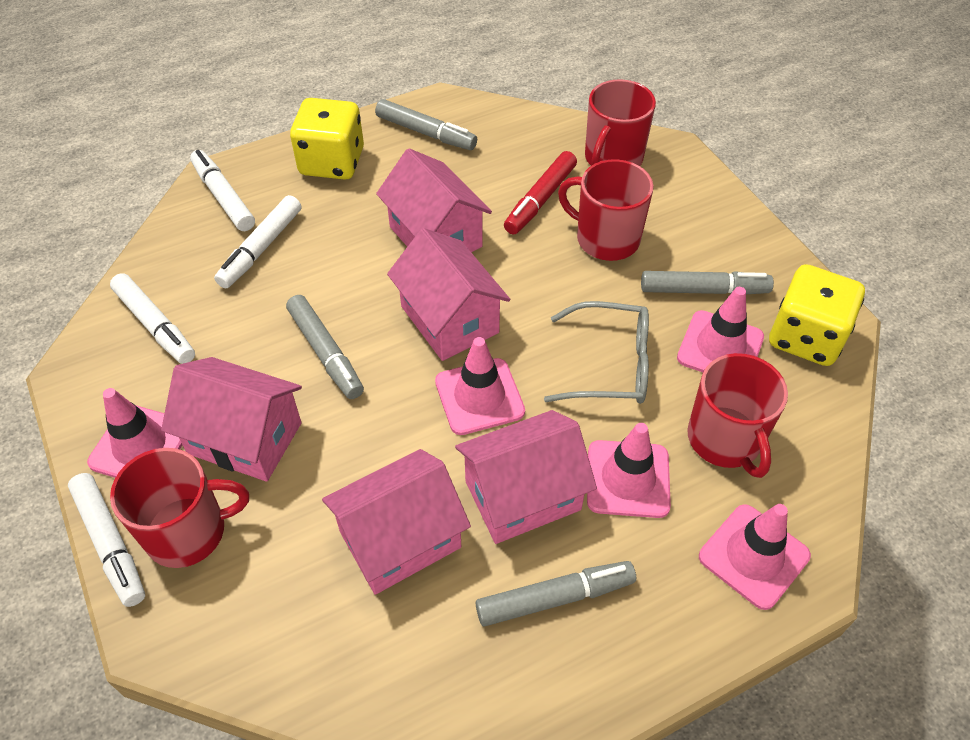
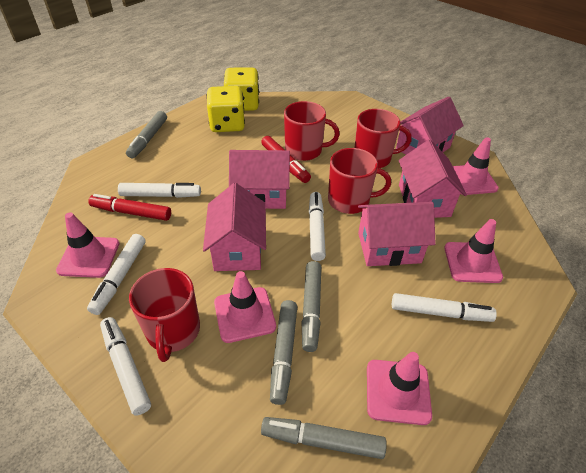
grey glasses: 1 -> 0
red marker: 1 -> 2
white marker: 4 -> 5

